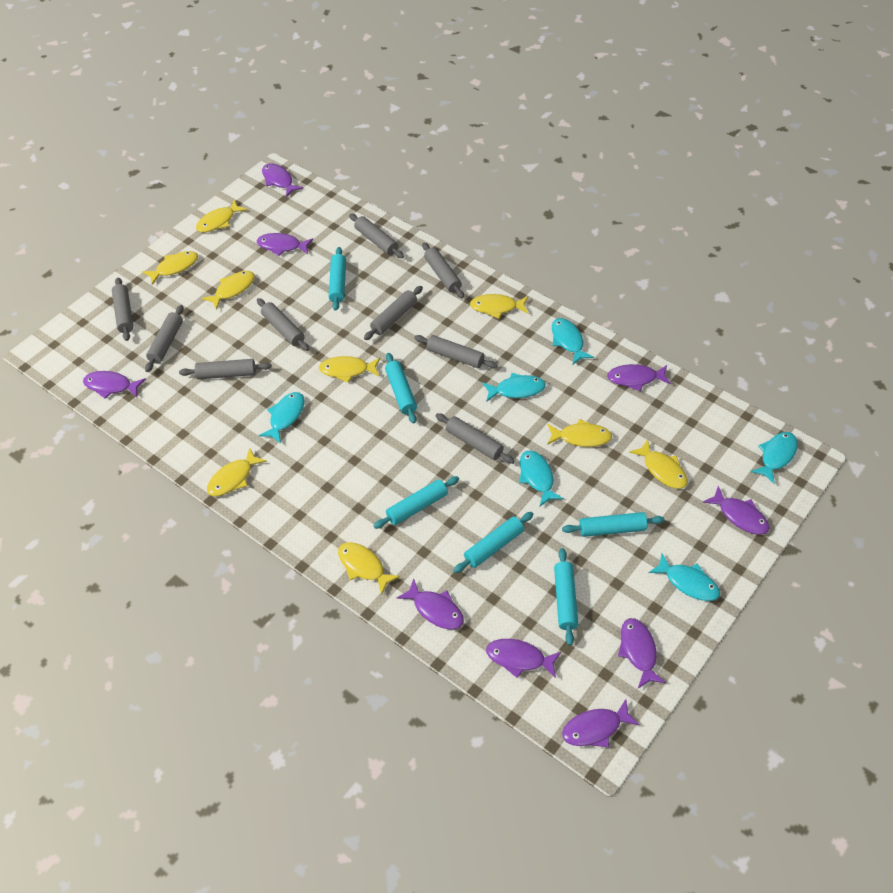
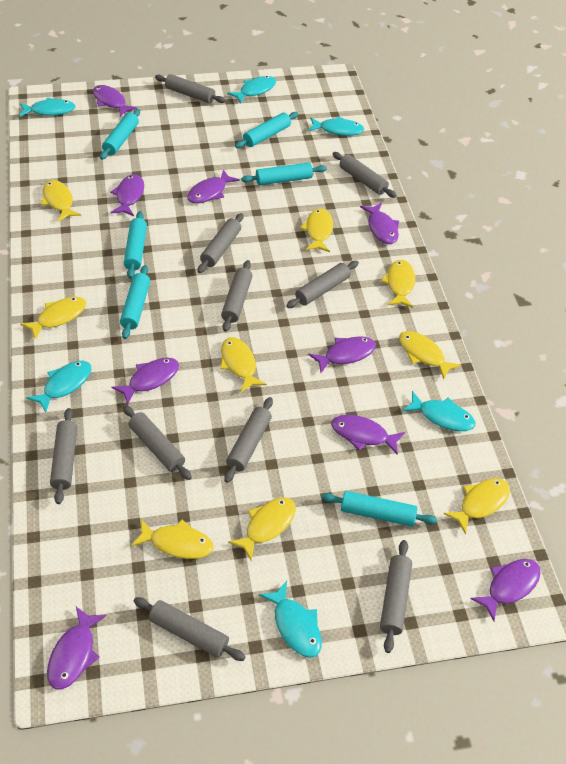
grey rolling pin: 9 -> 10

